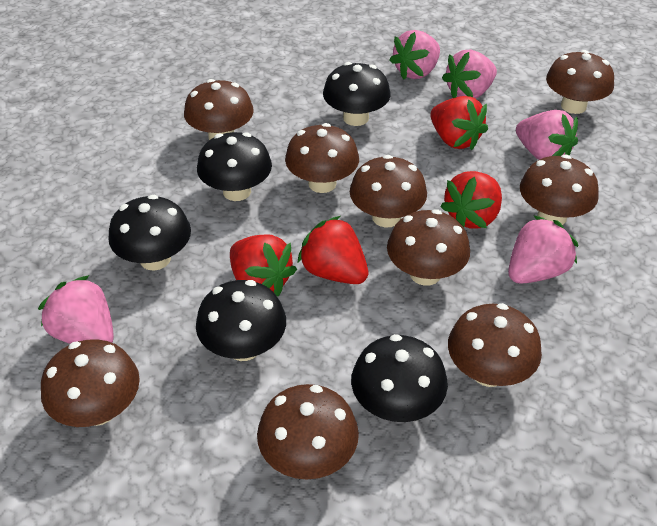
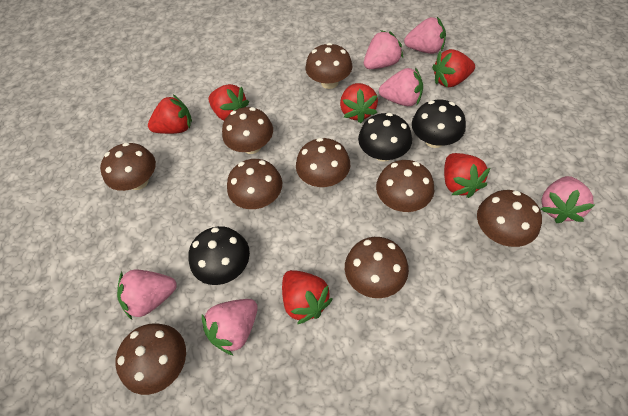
black mushroom: 5 -> 3
pink strawberry: 5 -> 6
red strawberry: 4 -> 6

